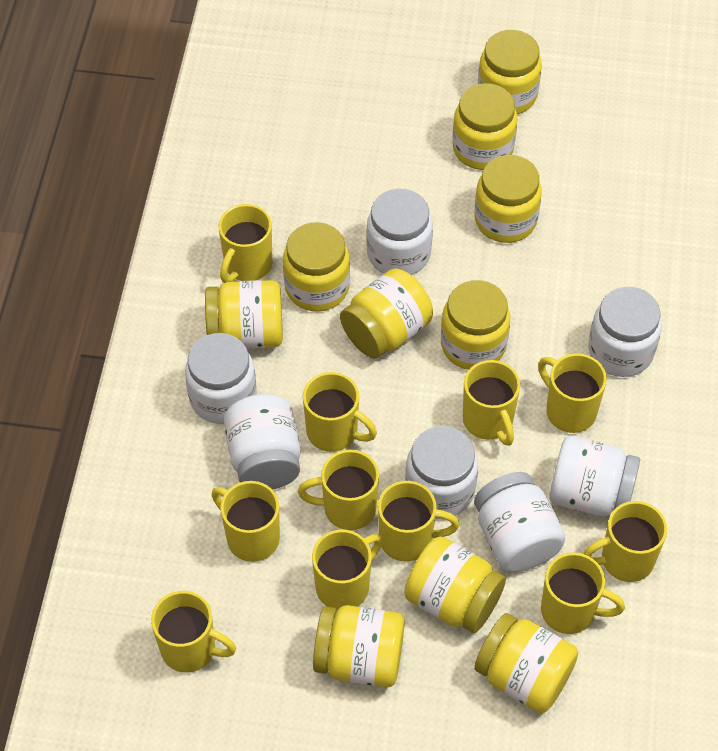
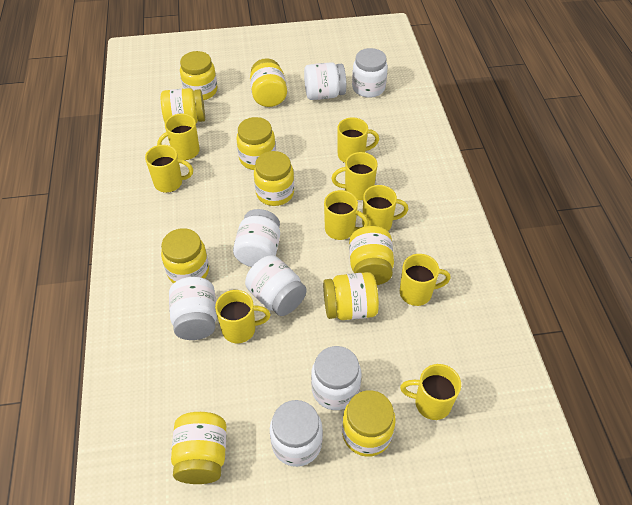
yellow mug: 11 -> 9

